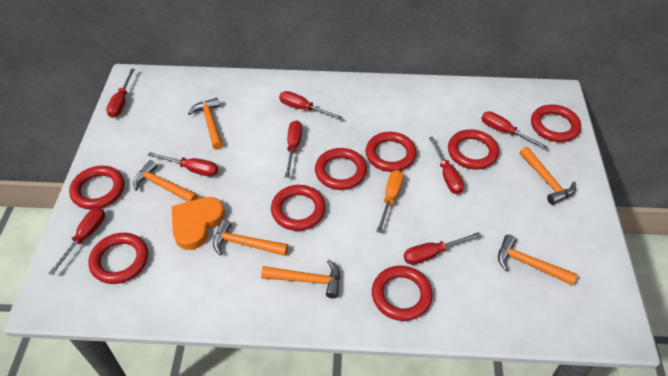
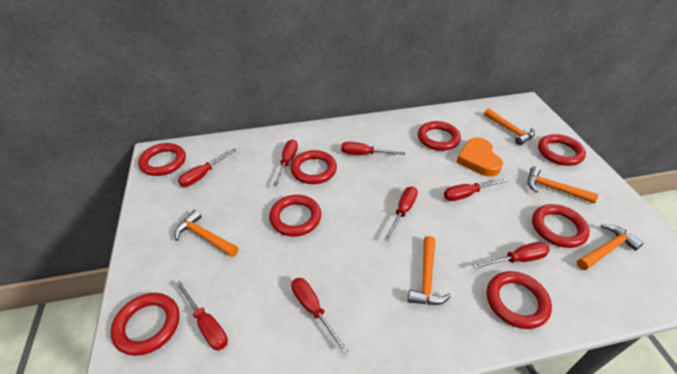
orange hammer: 6 -> 5
orange screwdriver: 1 -> 0

